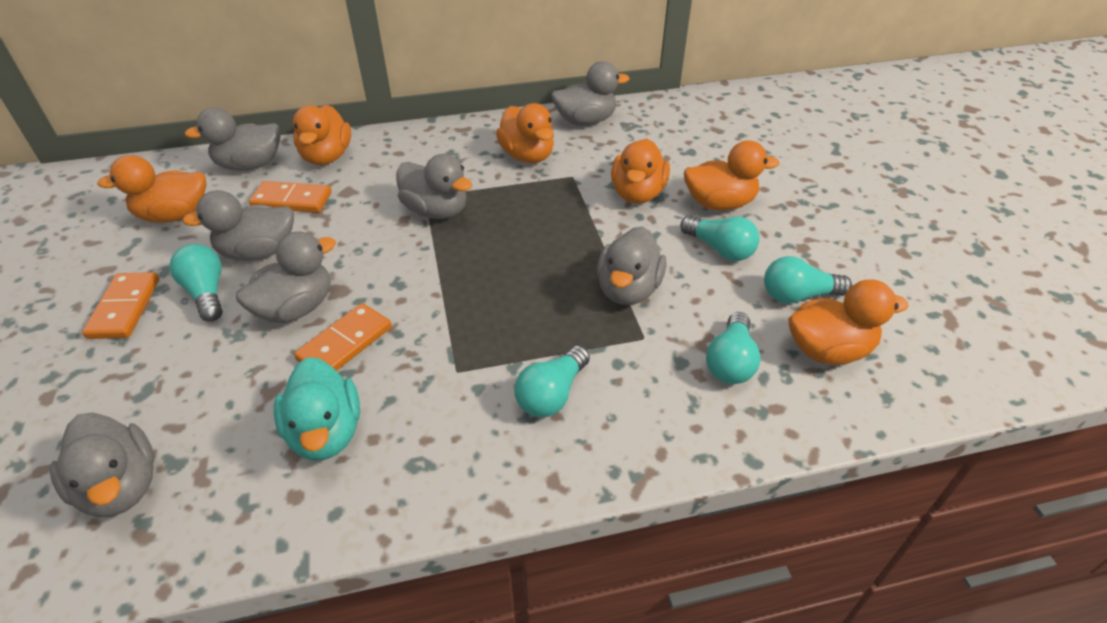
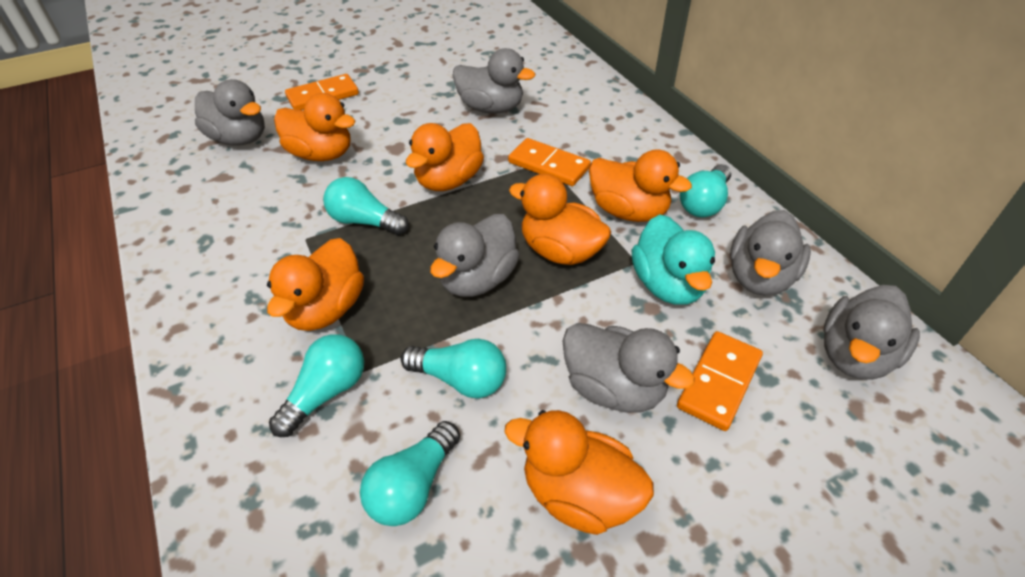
grey duck: 7 -> 6

